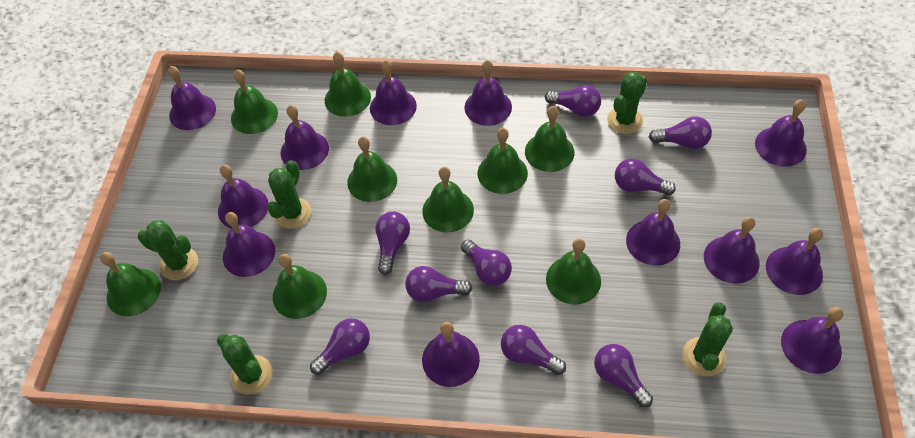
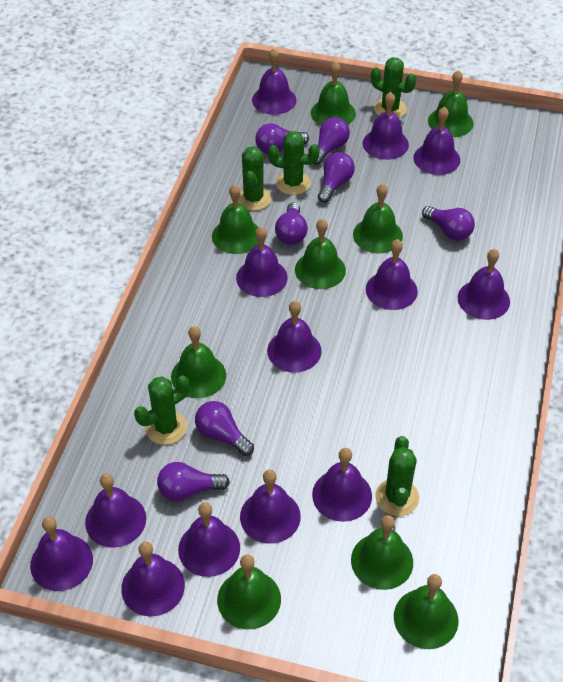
purple bell: 12 -> 13
purple light bulb: 9 -> 7

